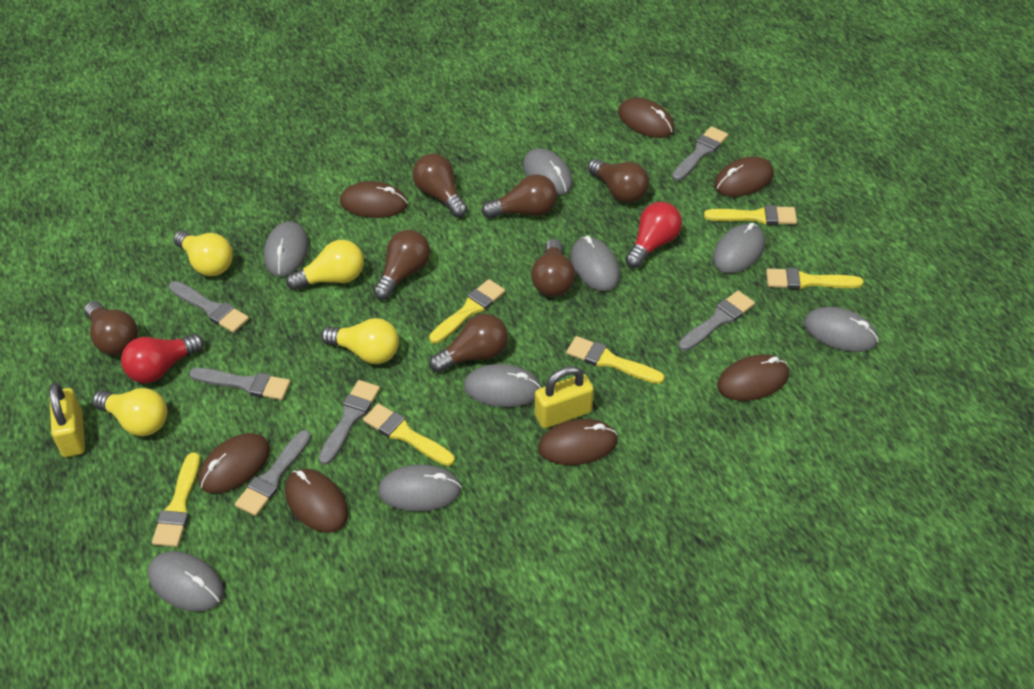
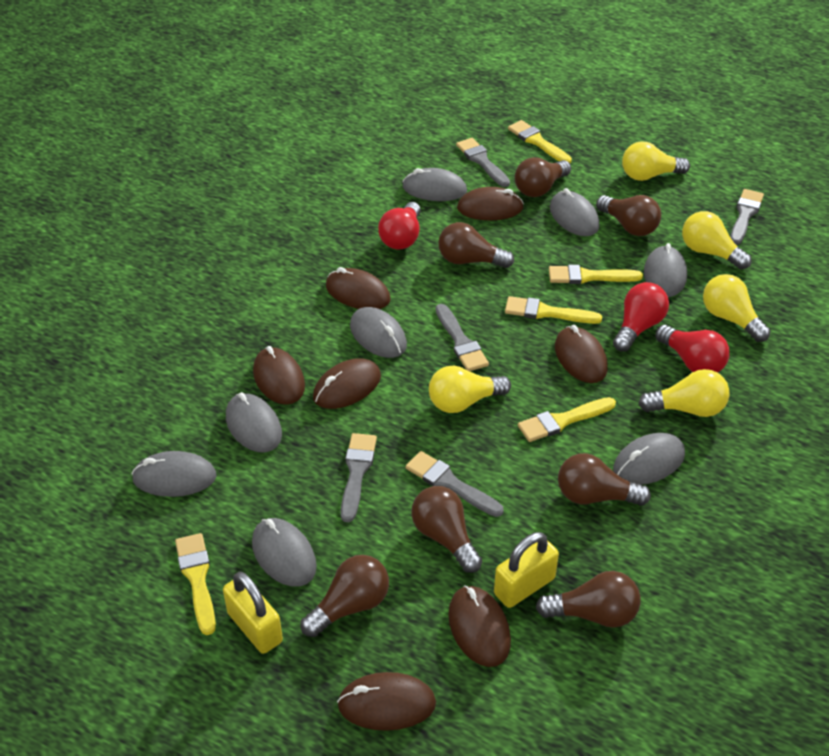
grey brush: 6 -> 5
red light bulb: 2 -> 3
yellow brush: 6 -> 5
yellow light bulb: 4 -> 5

